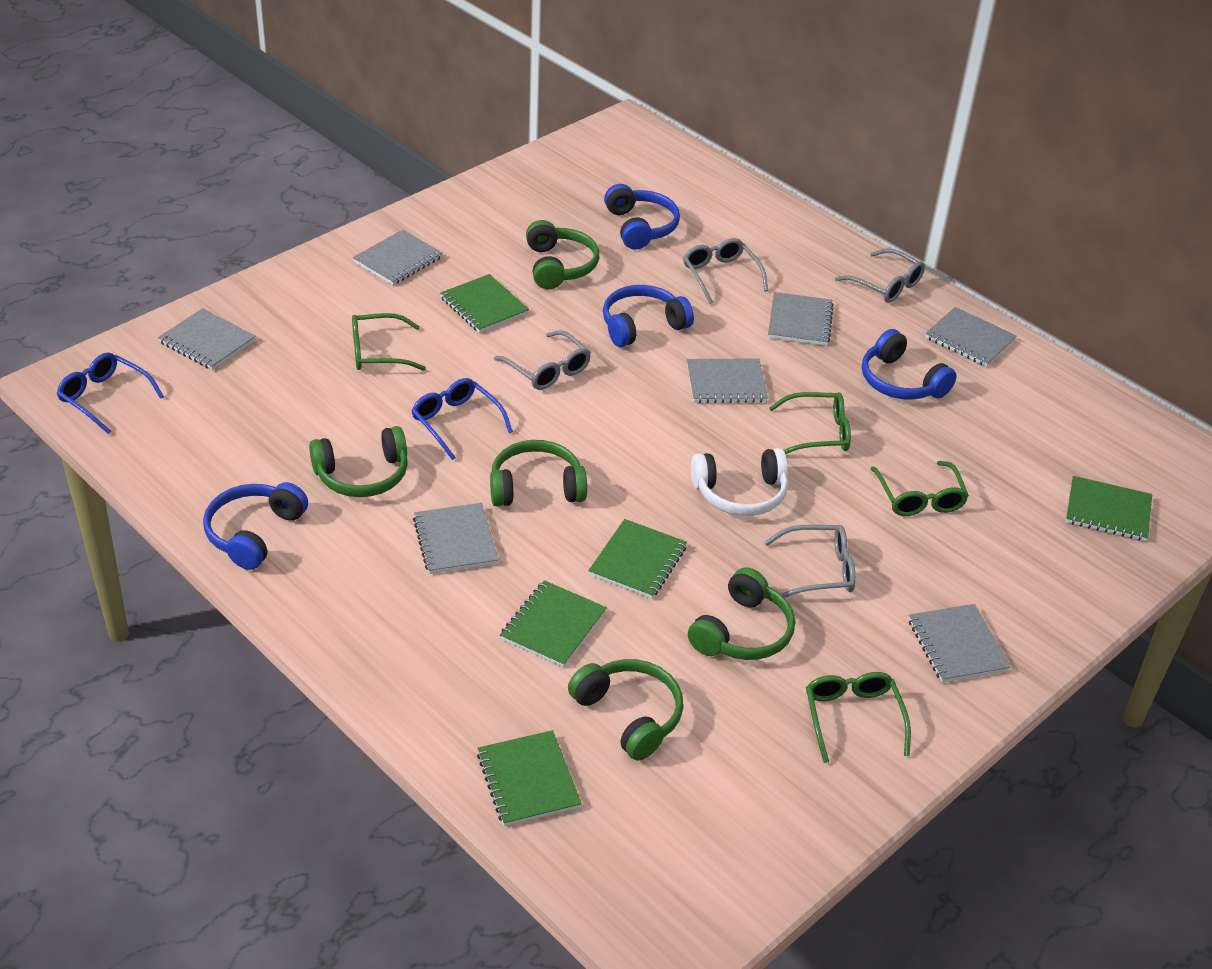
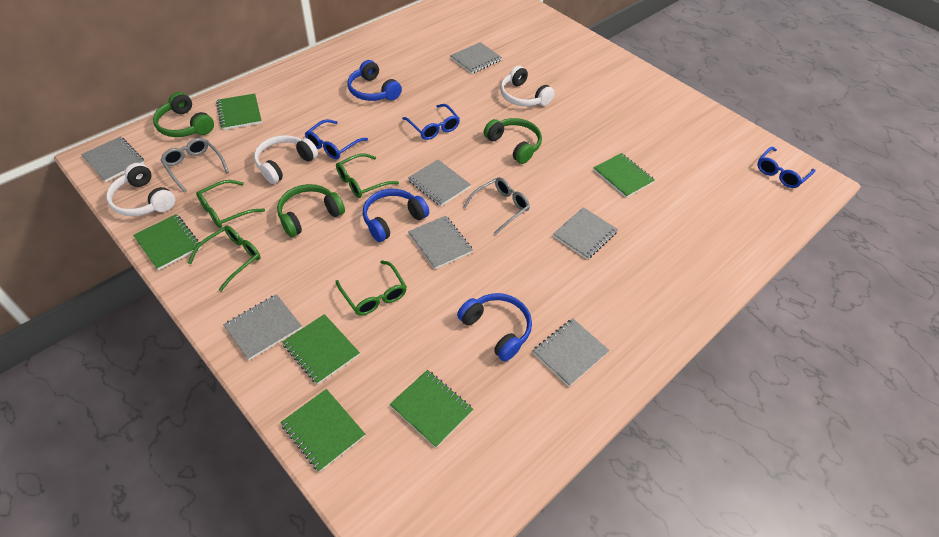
blue glasses: 2 -> 3
blue headphones: 4 -> 3
green headphones: 5 -> 3
green notebook: 5 -> 6
grey glasses: 4 -> 2
white headphones: 1 -> 3

